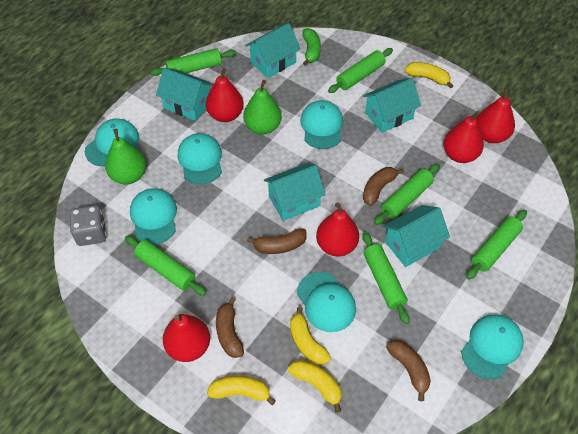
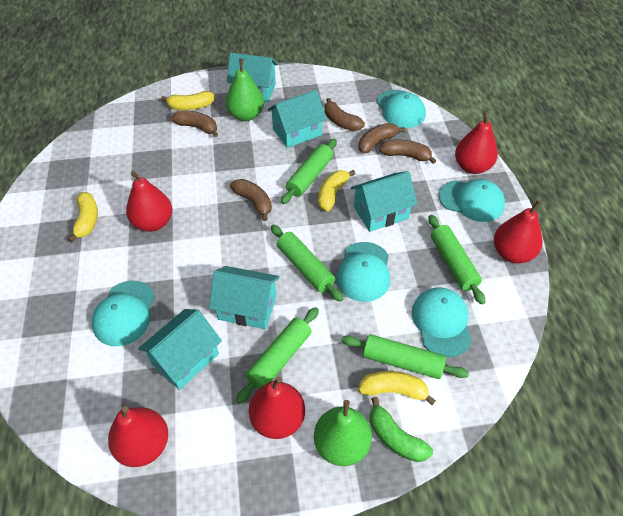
brown banana: 4 -> 5
green rolling pin: 6 -> 5
grey dice: 1 -> 0
turquoise cap: 6 -> 5

